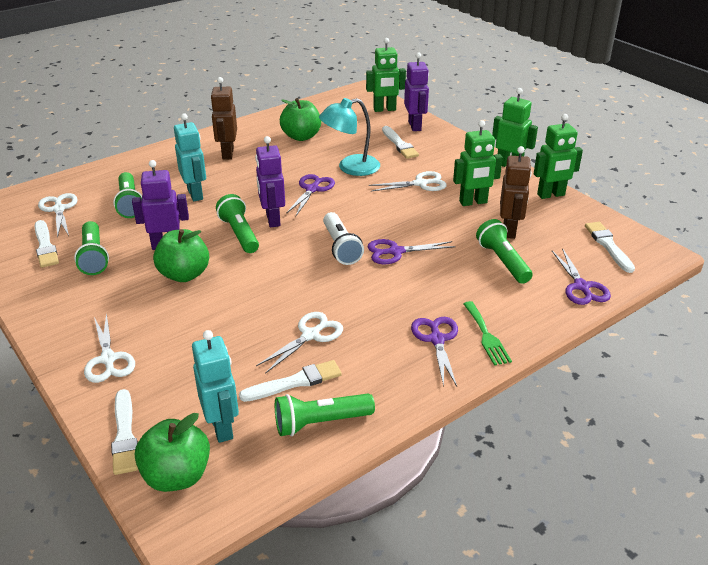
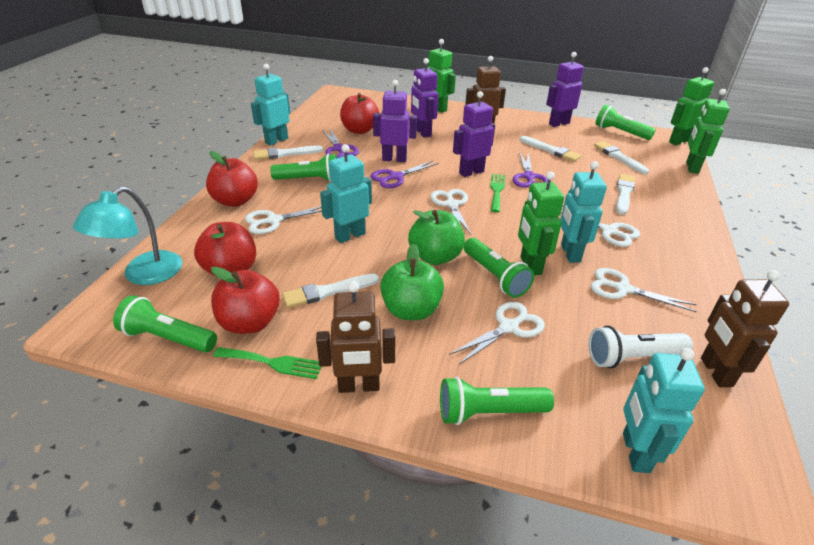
brown robot: 2 -> 3
green apple: 3 -> 2
green fork: 1 -> 2
purple robot: 3 -> 4
purple scissors: 4 -> 3
red apple: 0 -> 4
turquoise robot: 2 -> 4
white scissors: 4 -> 5

